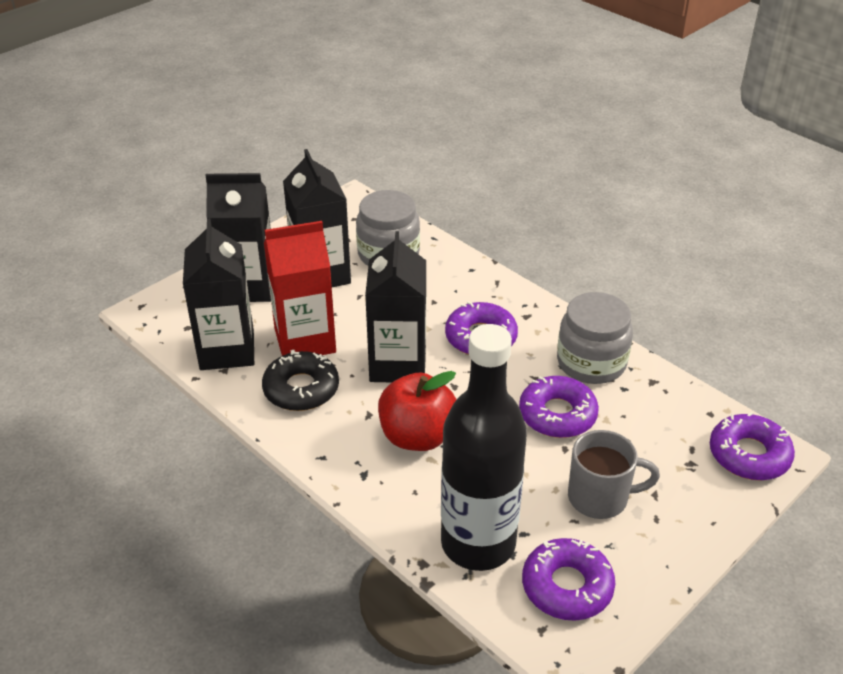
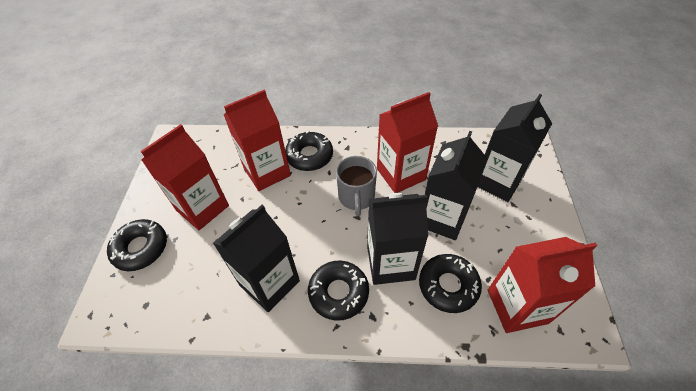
black bottle: 1 -> 0
black donut: 1 -> 4
grey jar: 2 -> 0
purple donut: 4 -> 0
red apple: 1 -> 0
red carton: 1 -> 4

